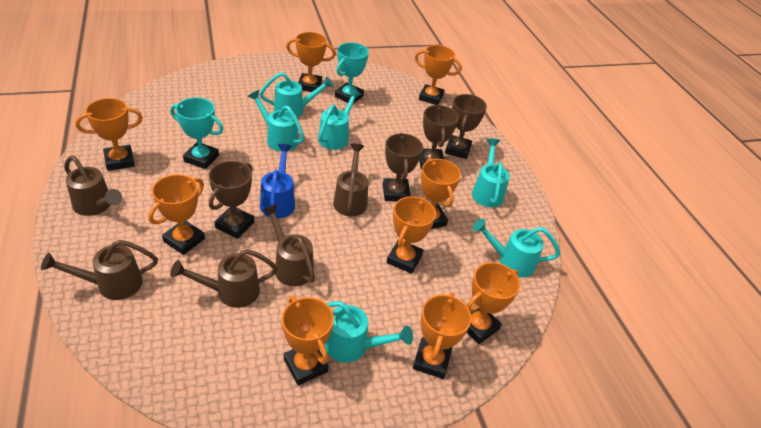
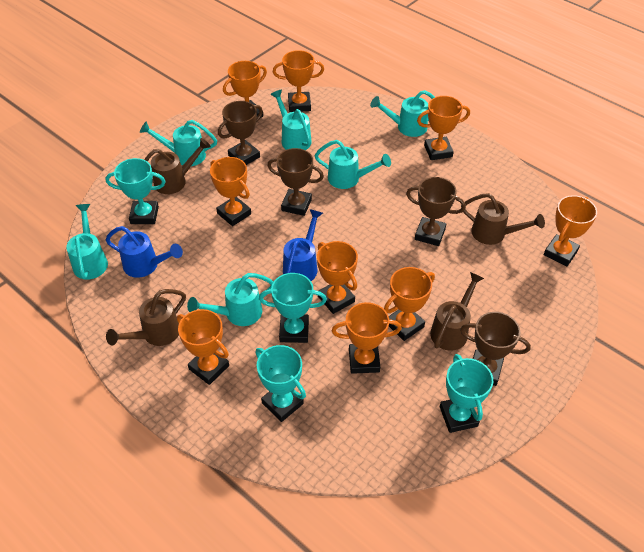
blue watering can: 1 -> 2
brown watering can: 5 -> 4
turquoise trophy: 2 -> 4

